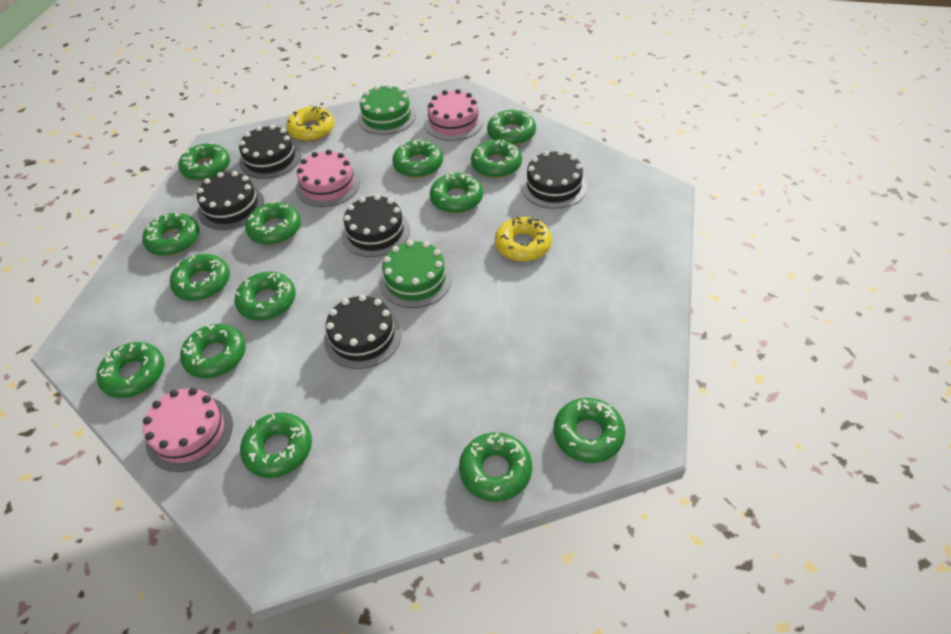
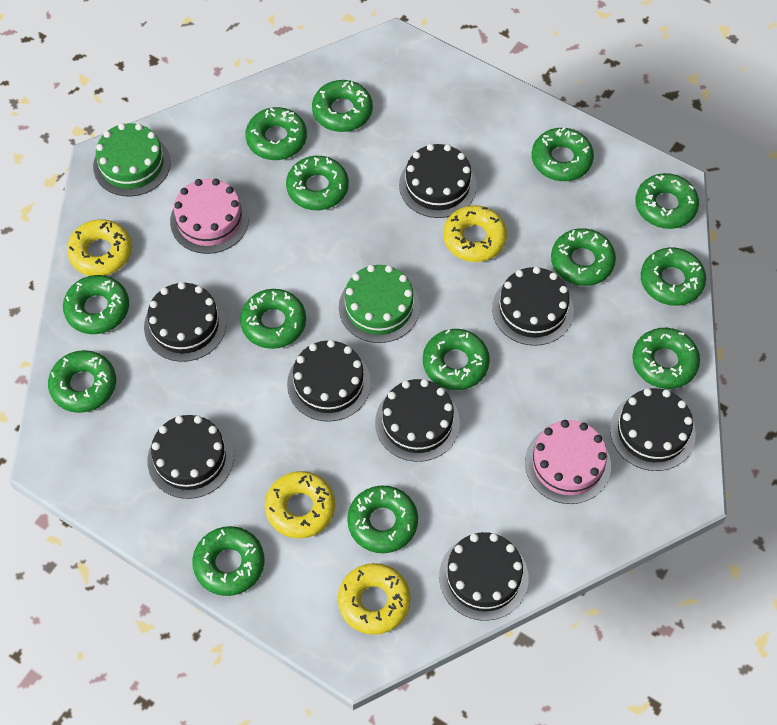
black cake: 5 -> 8
pink cake: 3 -> 2
yellow donut: 2 -> 4

